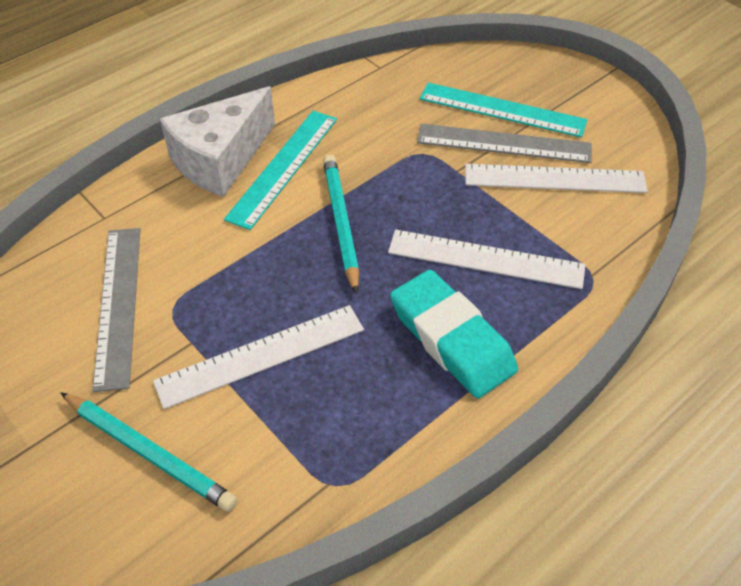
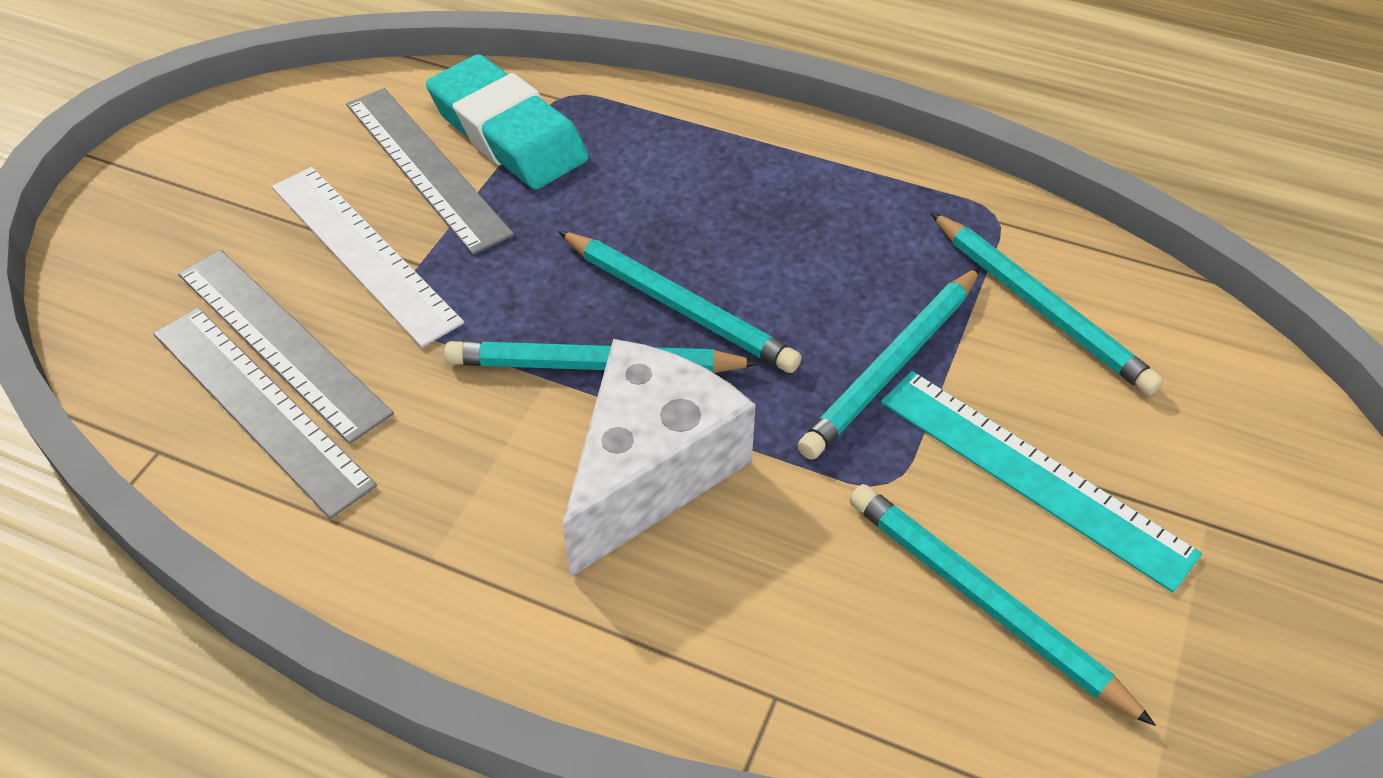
grey ruler: 2 -> 3
turquoise pencil: 2 -> 5
turquoise ruler: 2 -> 1
white ruler: 3 -> 1

